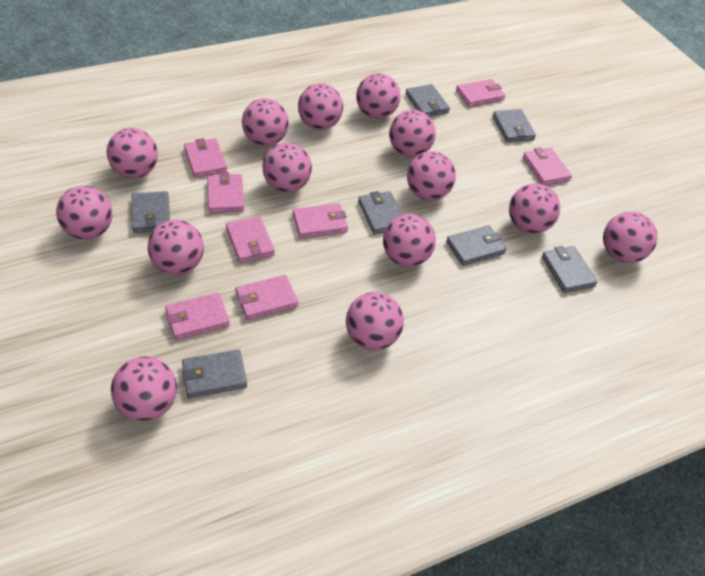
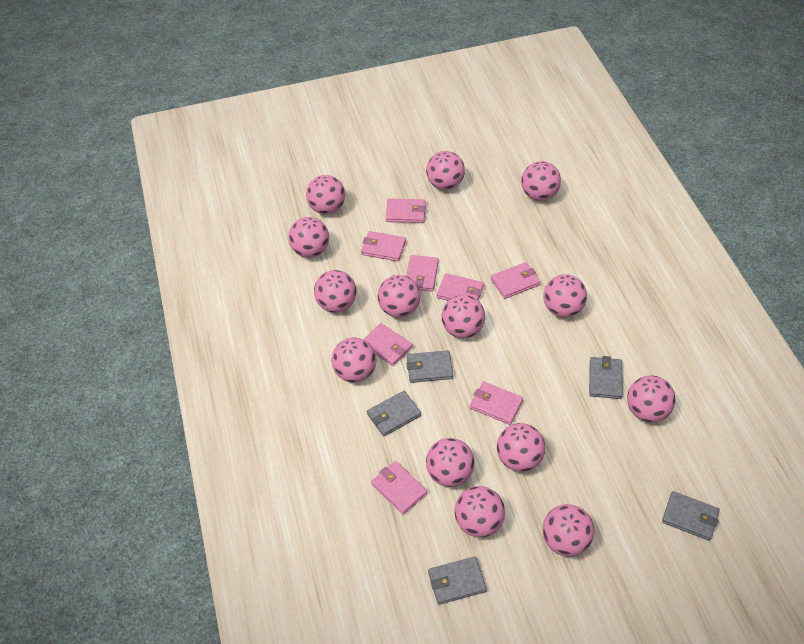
grey wallet: 7 -> 5

